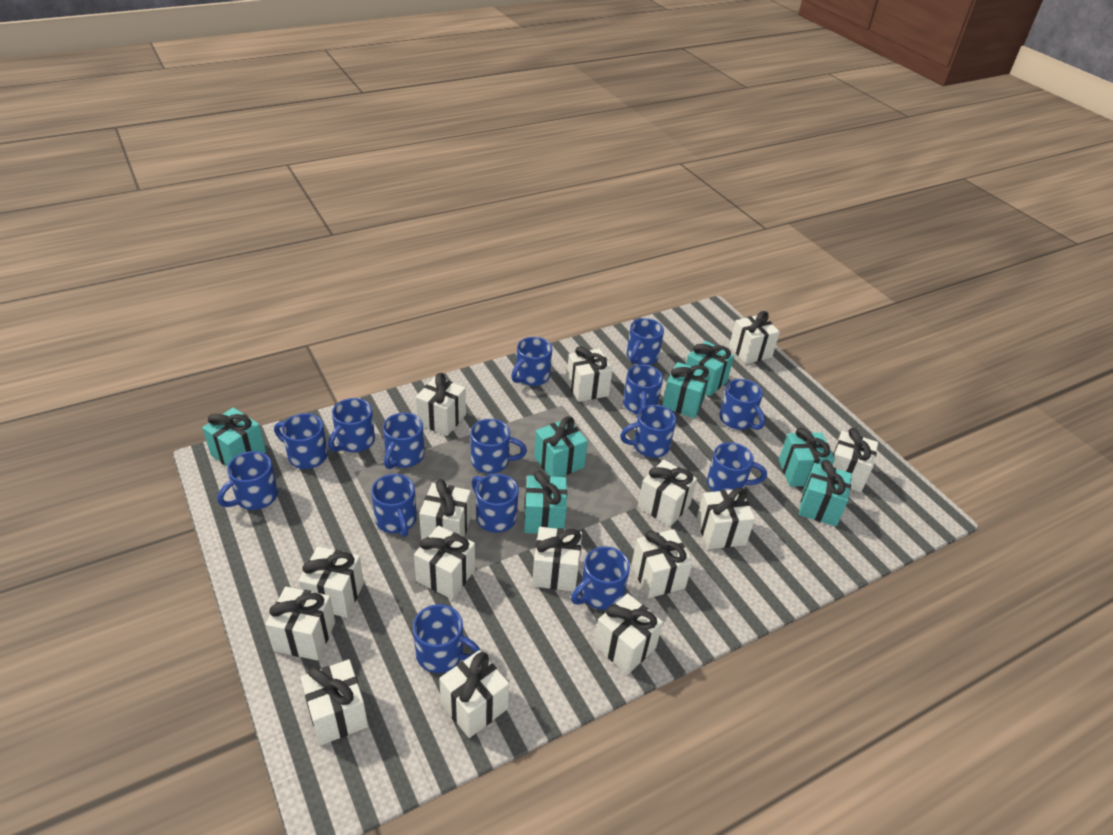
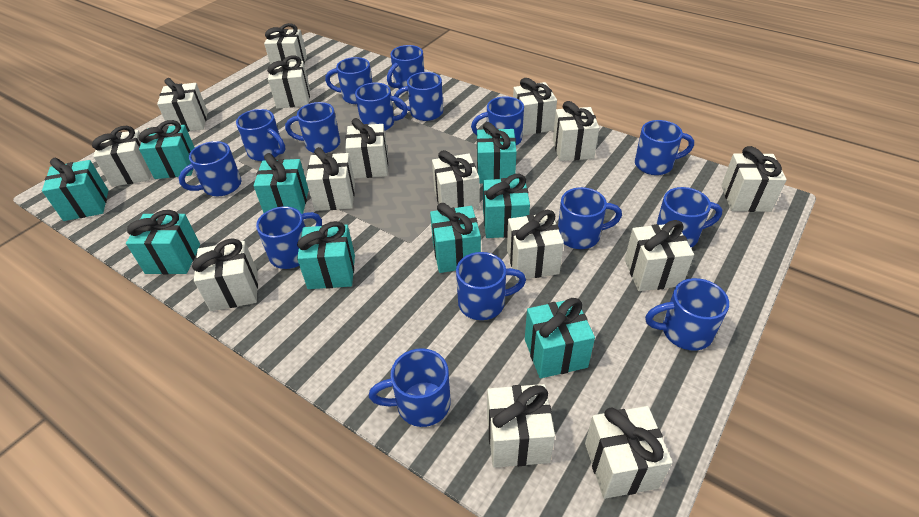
turquoise gift: 7 -> 9

